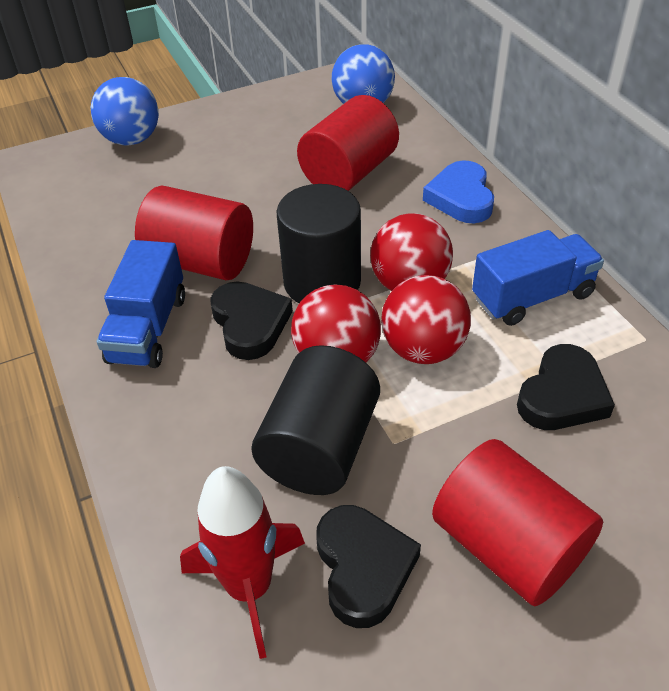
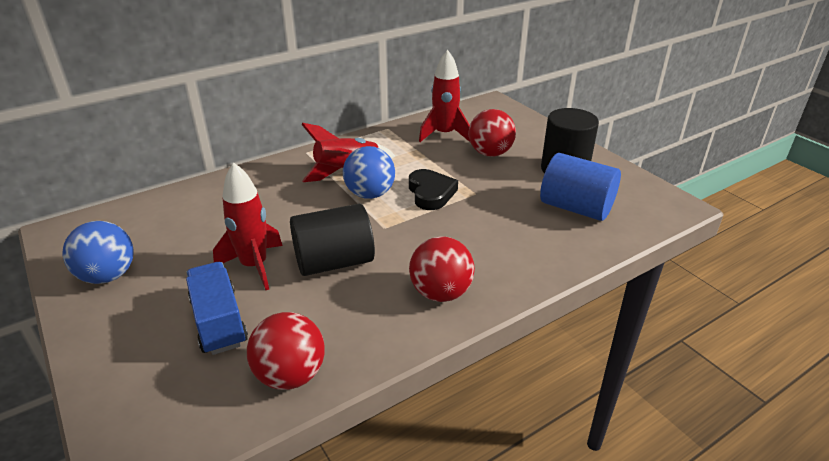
black heart: 3 -> 1
blue cylinder: 0 -> 1
blue heart: 1 -> 0
blue truck: 2 -> 1
red cylinder: 3 -> 0
red rocket: 1 -> 3

